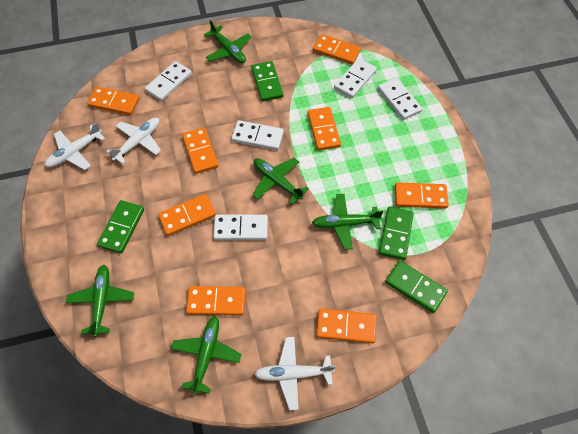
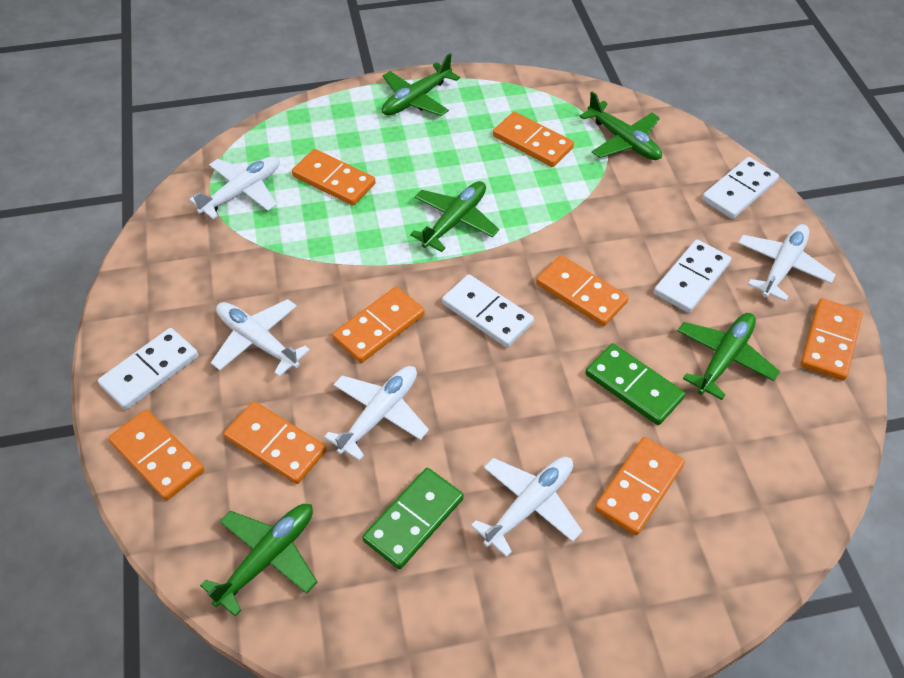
green domino: 4 -> 2
white domino: 5 -> 4
white plane: 3 -> 5

